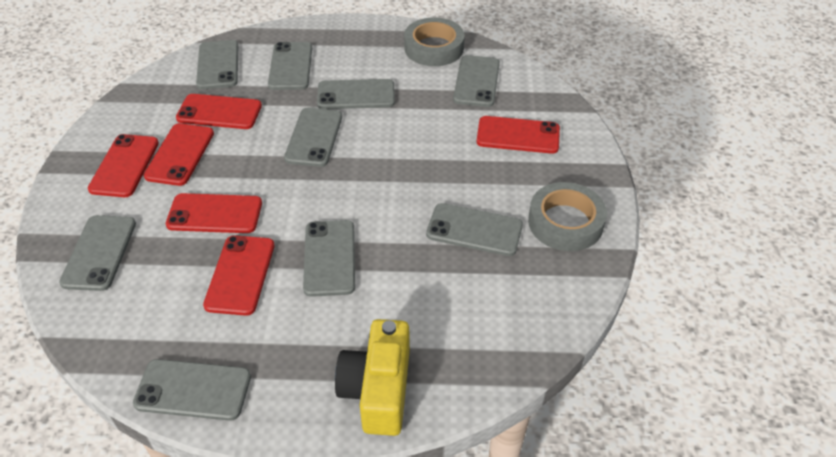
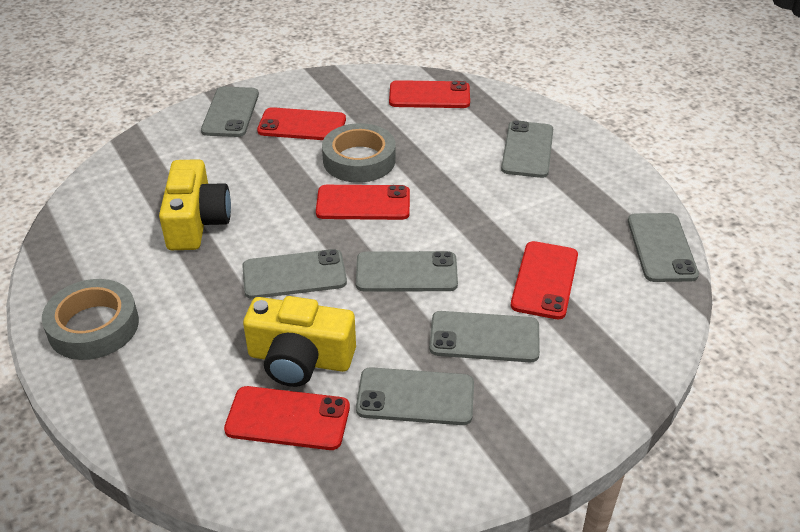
grey phone: 9 -> 7
red phone: 6 -> 5
yellow camera: 1 -> 2

